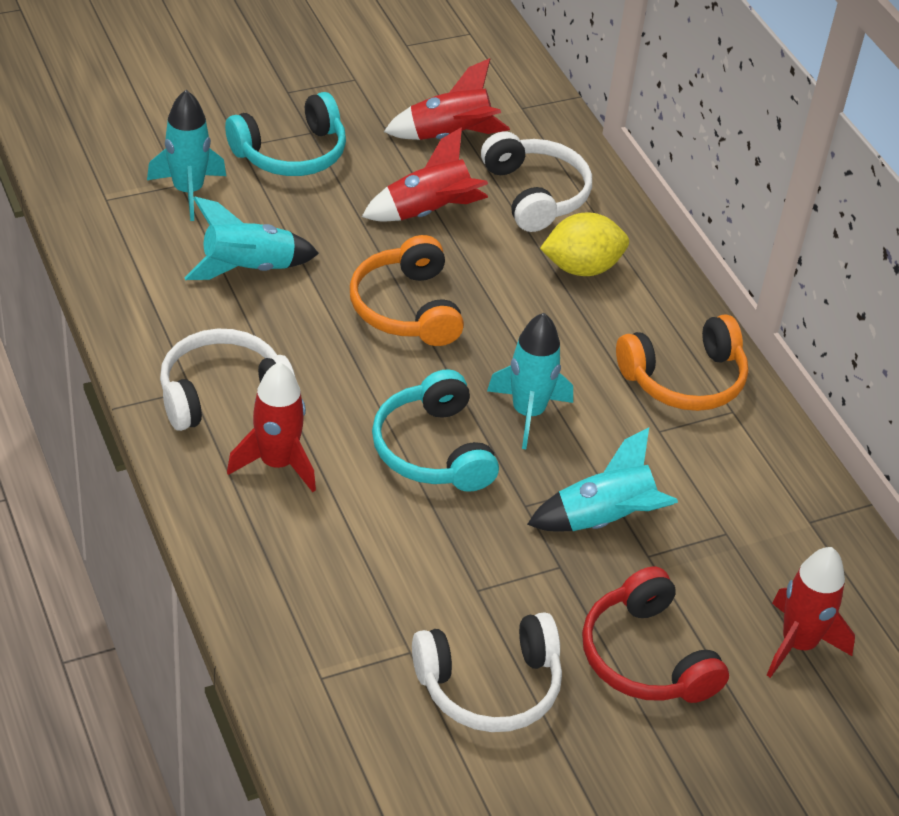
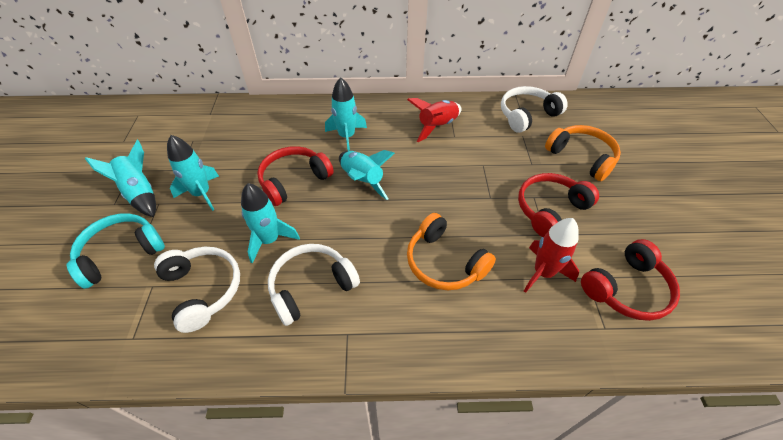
red headphones: 1 -> 3
red rocket: 4 -> 2
turquoise headphones: 2 -> 1
turquoise rocket: 4 -> 5
yellow lemon: 1 -> 0

